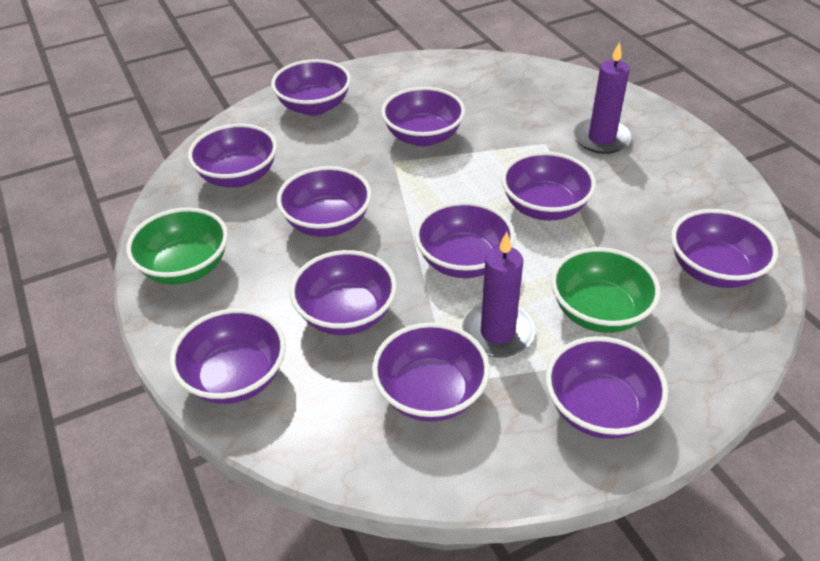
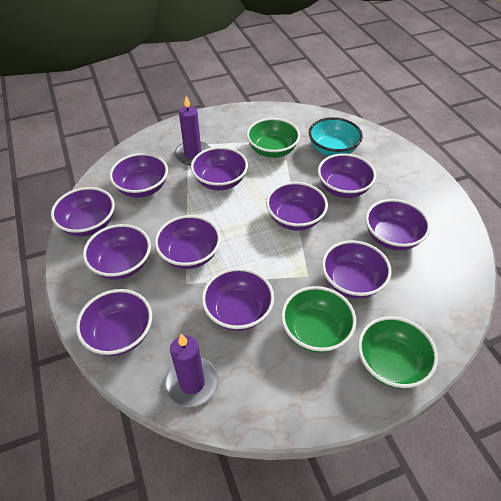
green bowl: 2 -> 3
turquoise bowl: 0 -> 1

